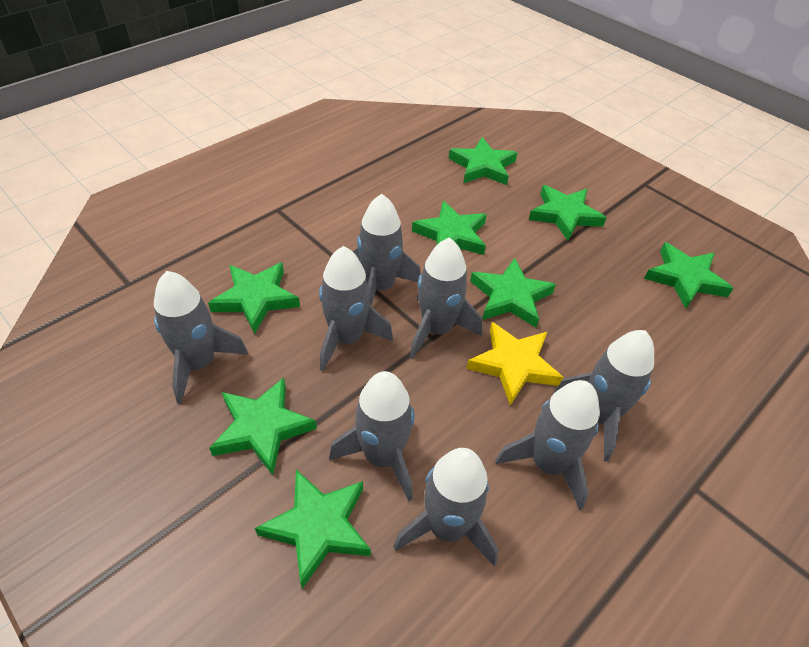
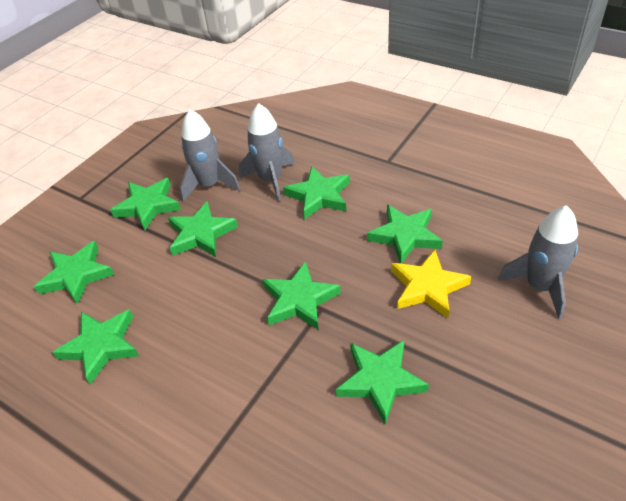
grey rocket: 8 -> 3

